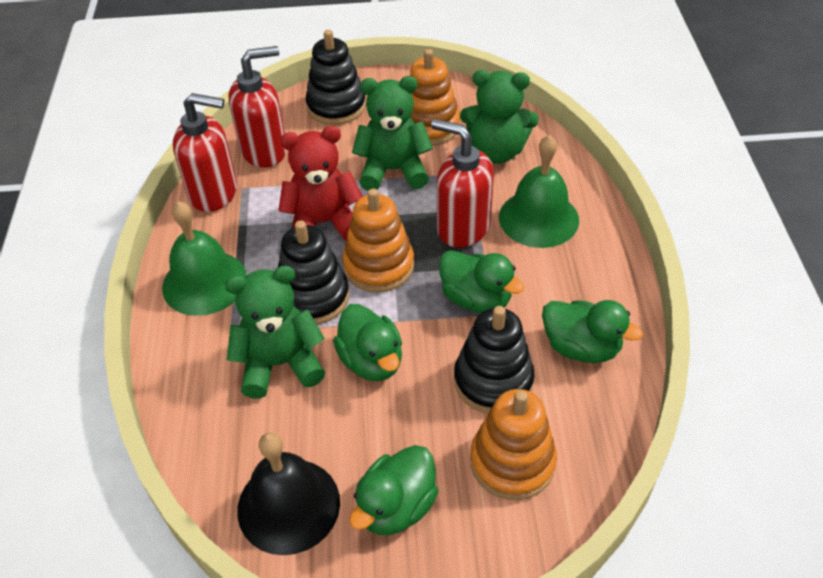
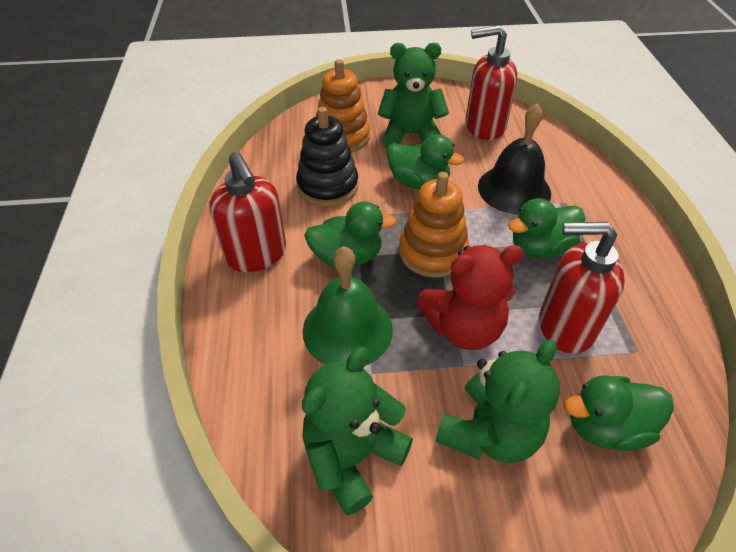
black stacking toy: 3 -> 1
green bell: 2 -> 1
orange stacking toy: 3 -> 2

